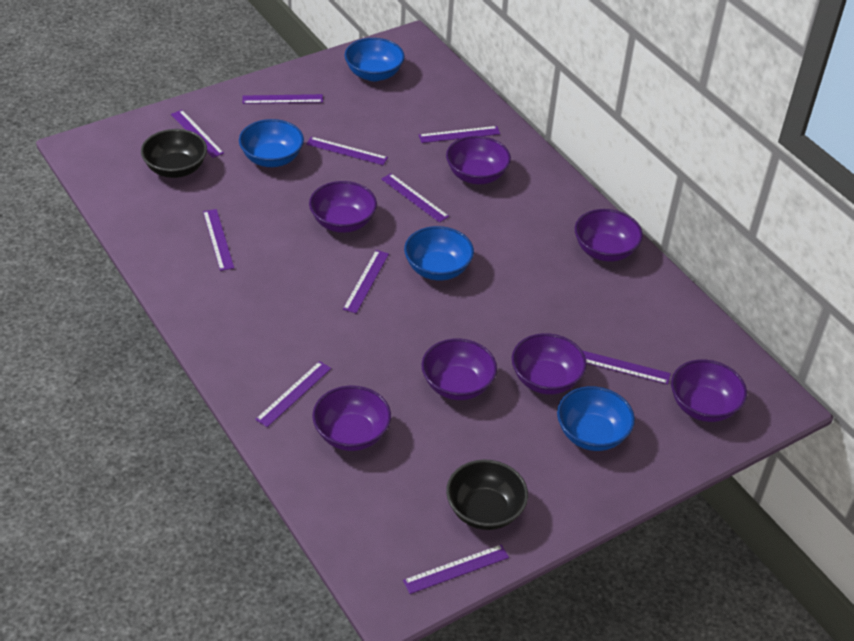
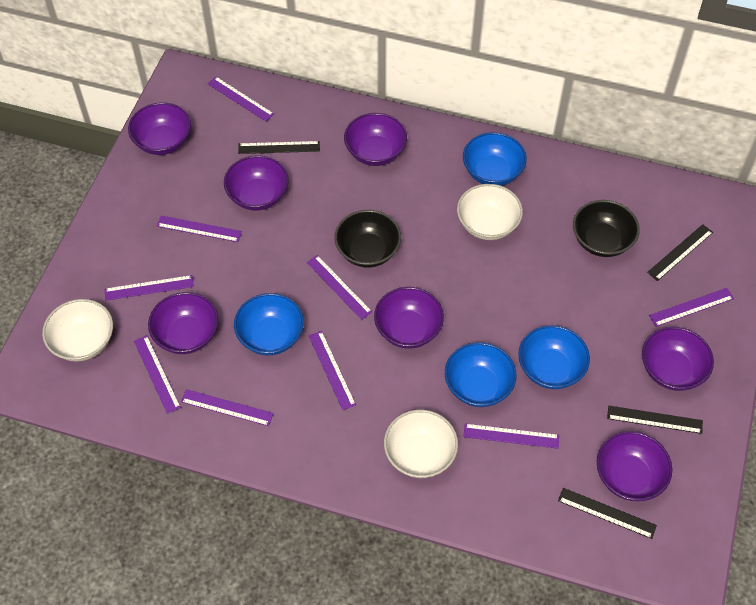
black ruler: 0 -> 4
purple ruler: 10 -> 9
white bowl: 0 -> 3

